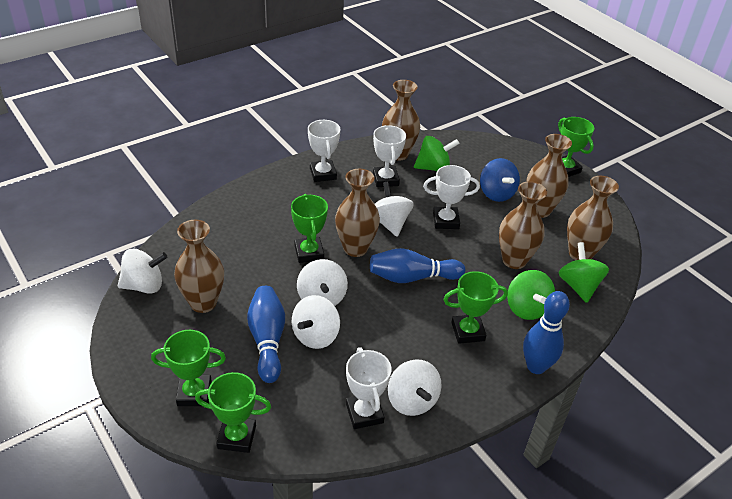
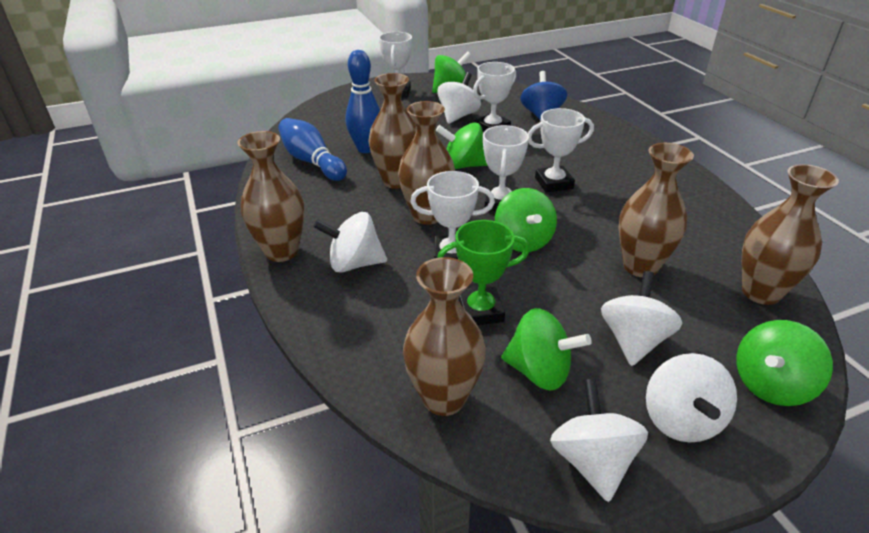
blue bowling pin: 3 -> 2
green spinning top: 3 -> 5
green trophy: 5 -> 1
white trophy: 4 -> 5

